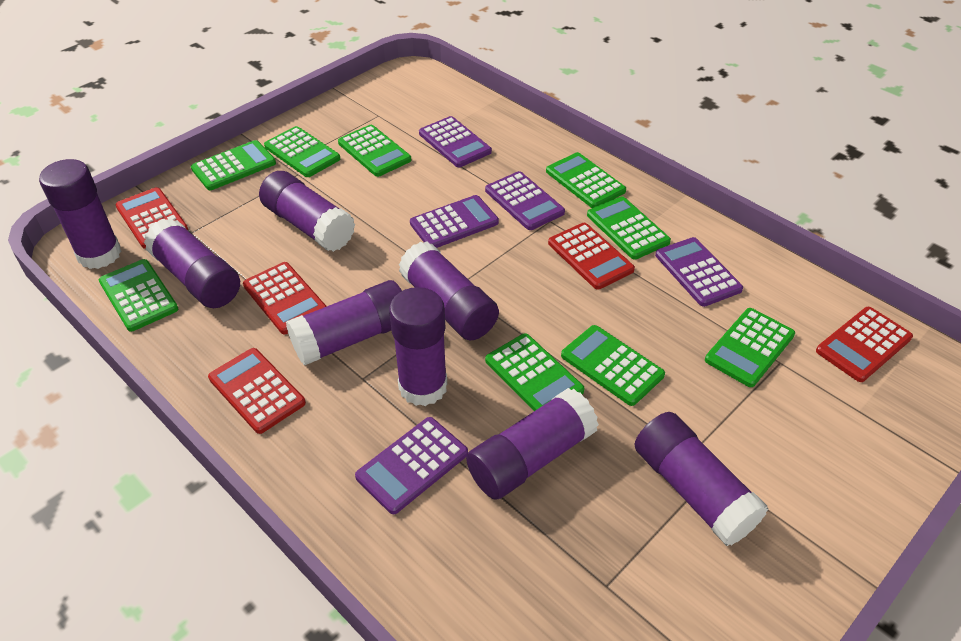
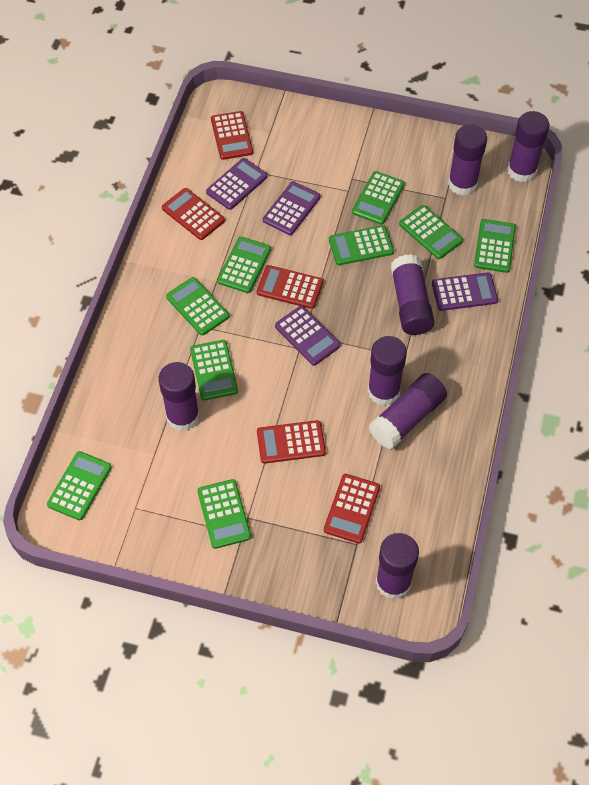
purple calculator: 5 -> 4
purple glue stick: 8 -> 7

